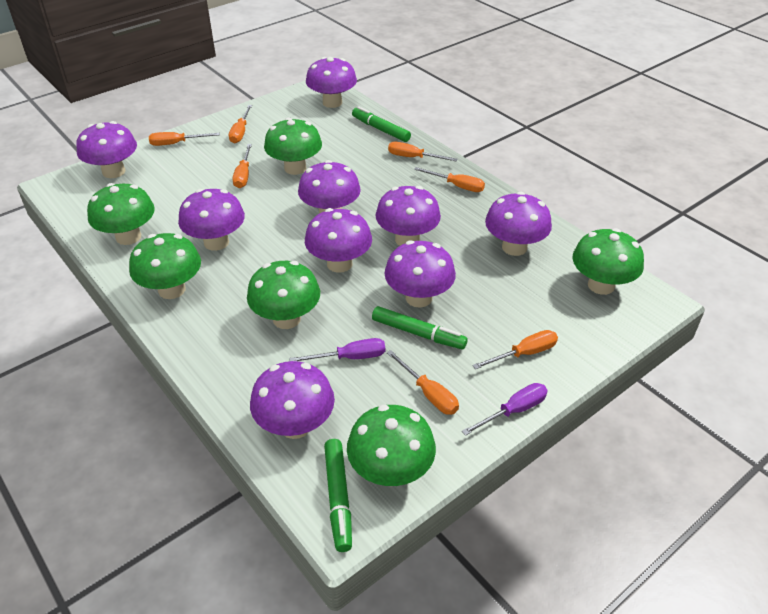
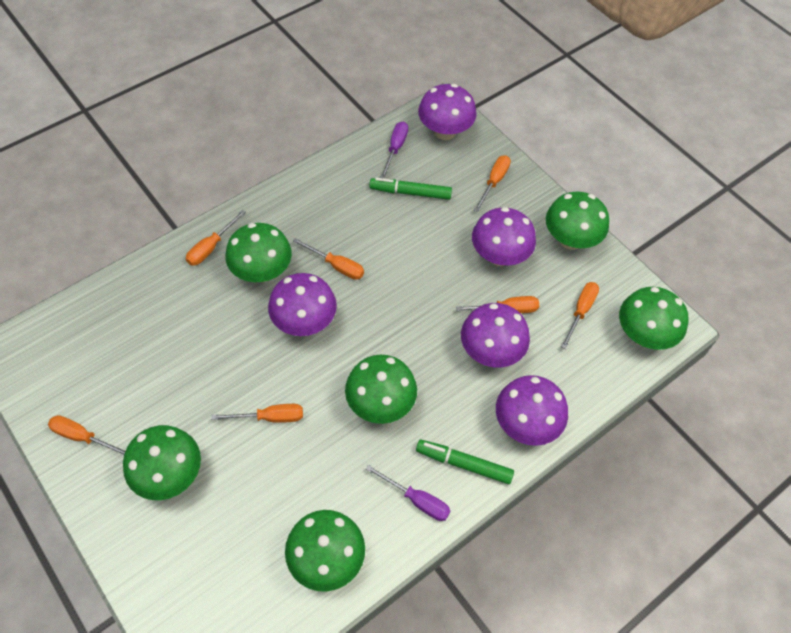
green marker: 3 -> 2
purple mushroom: 9 -> 5

